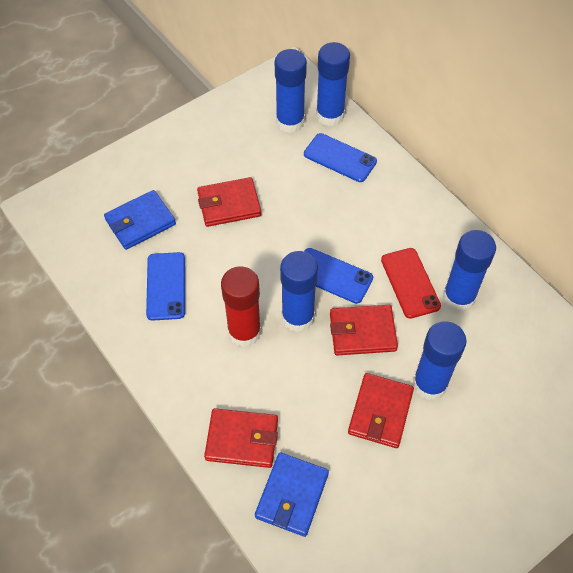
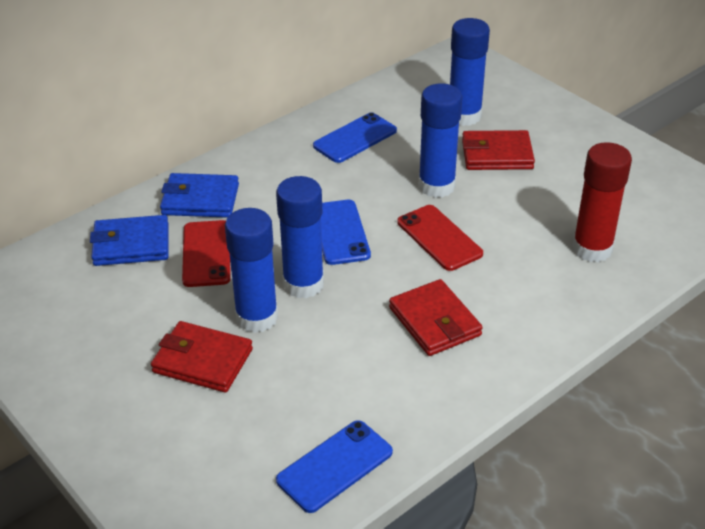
blue glue stick: 5 -> 4
red phone: 1 -> 2
red wallet: 4 -> 3

